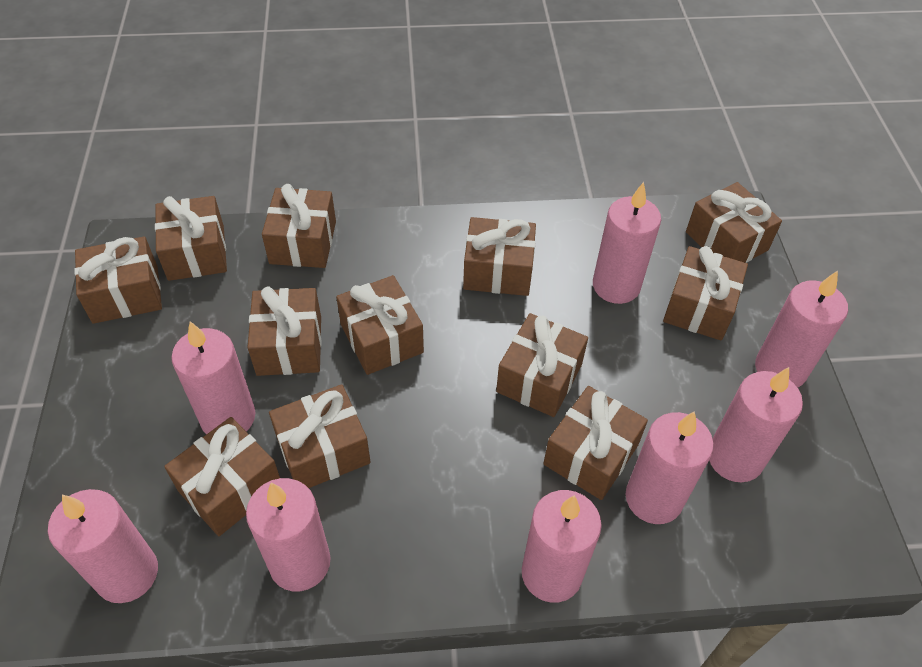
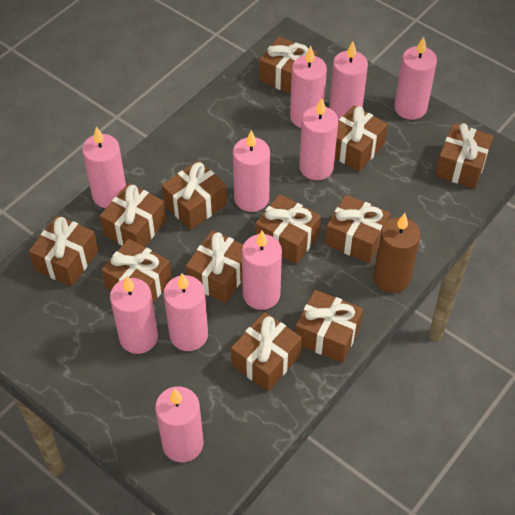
brown candle: 0 -> 1
pink candle: 8 -> 10

